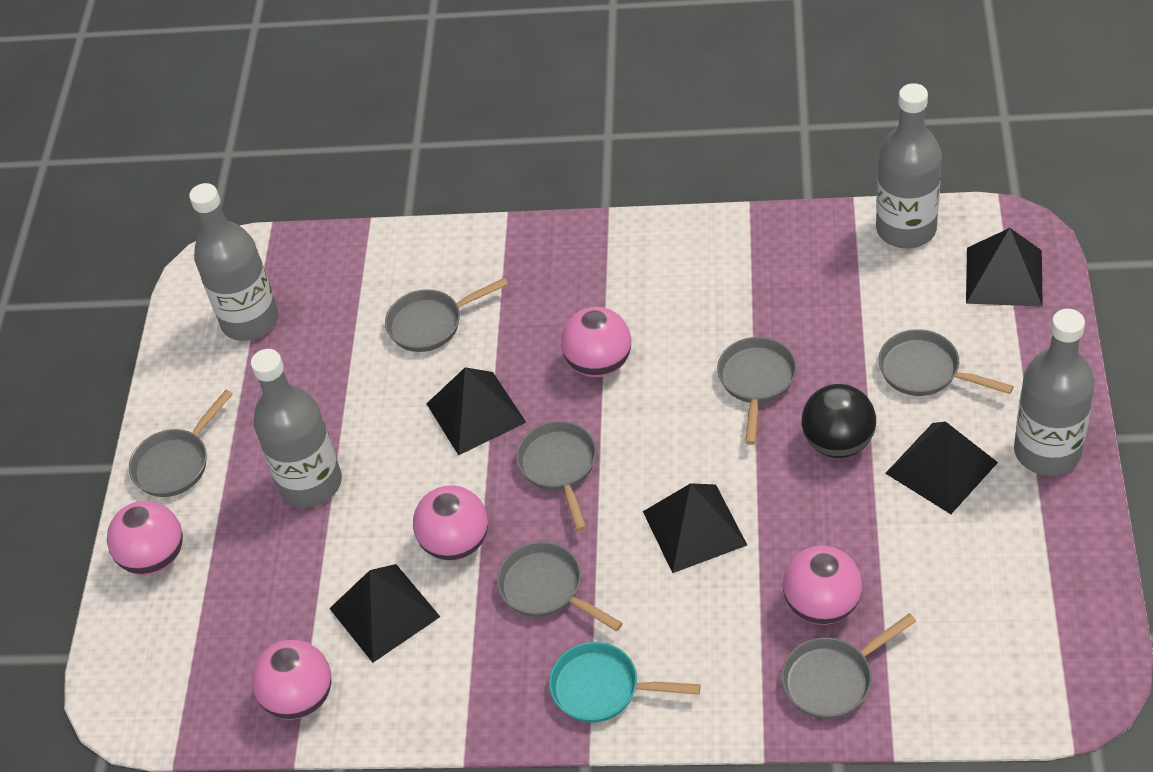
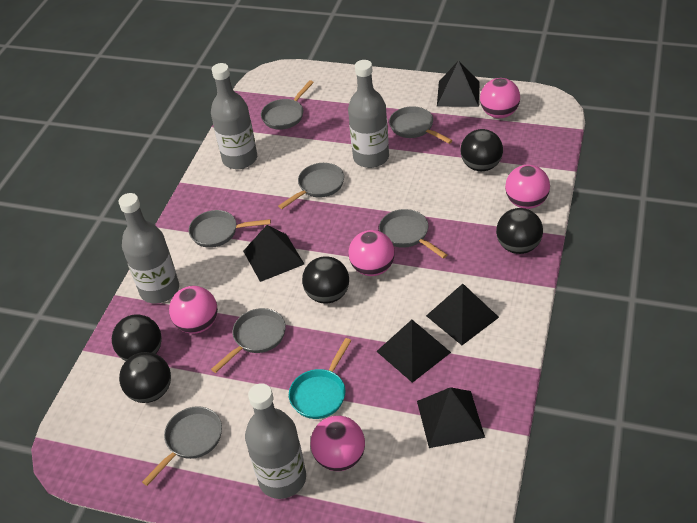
black ball: 1 -> 5

